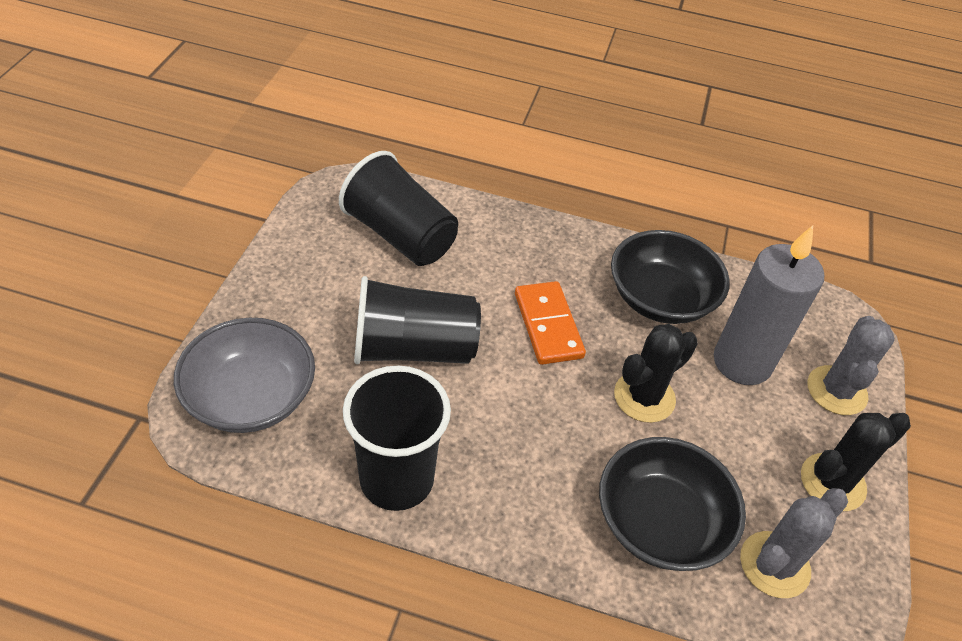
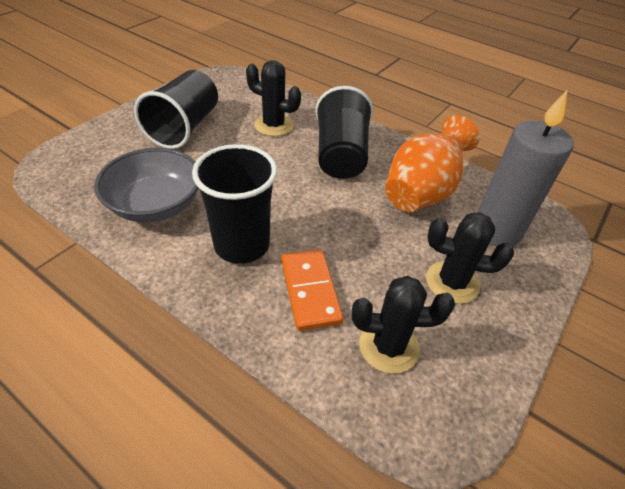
black bowl: 2 -> 0
black cactus: 2 -> 3
grey cactus: 2 -> 0
orange vase: 0 -> 1

